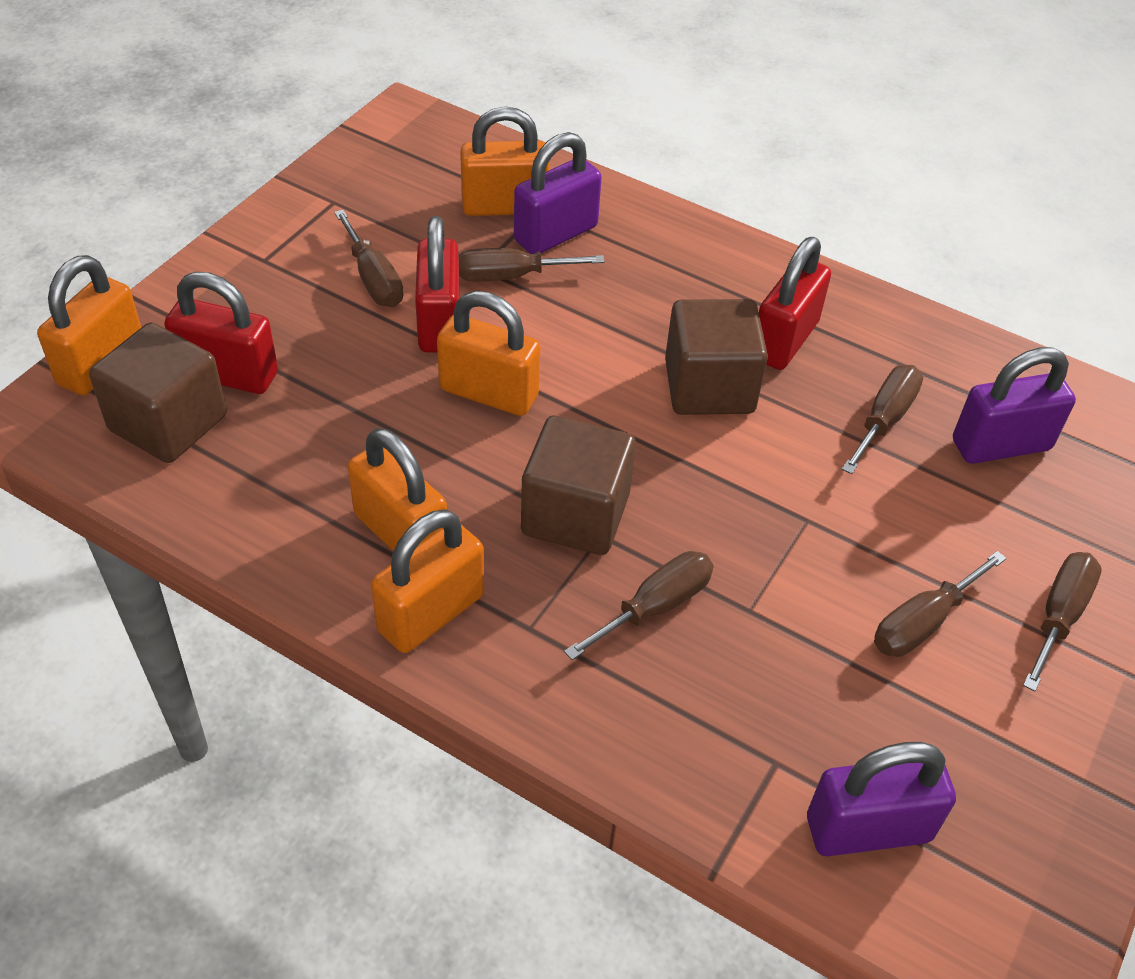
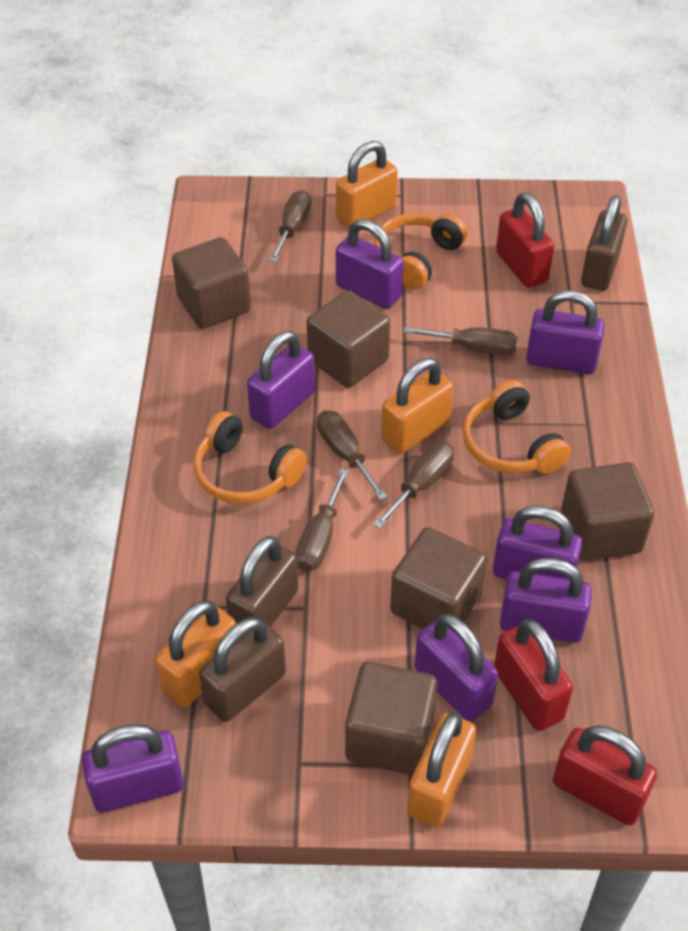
brown cube: 3 -> 5
brown padlock: 0 -> 3
brown screwdriver: 6 -> 5
orange headphones: 0 -> 3
orange padlock: 5 -> 4
purple padlock: 3 -> 7

